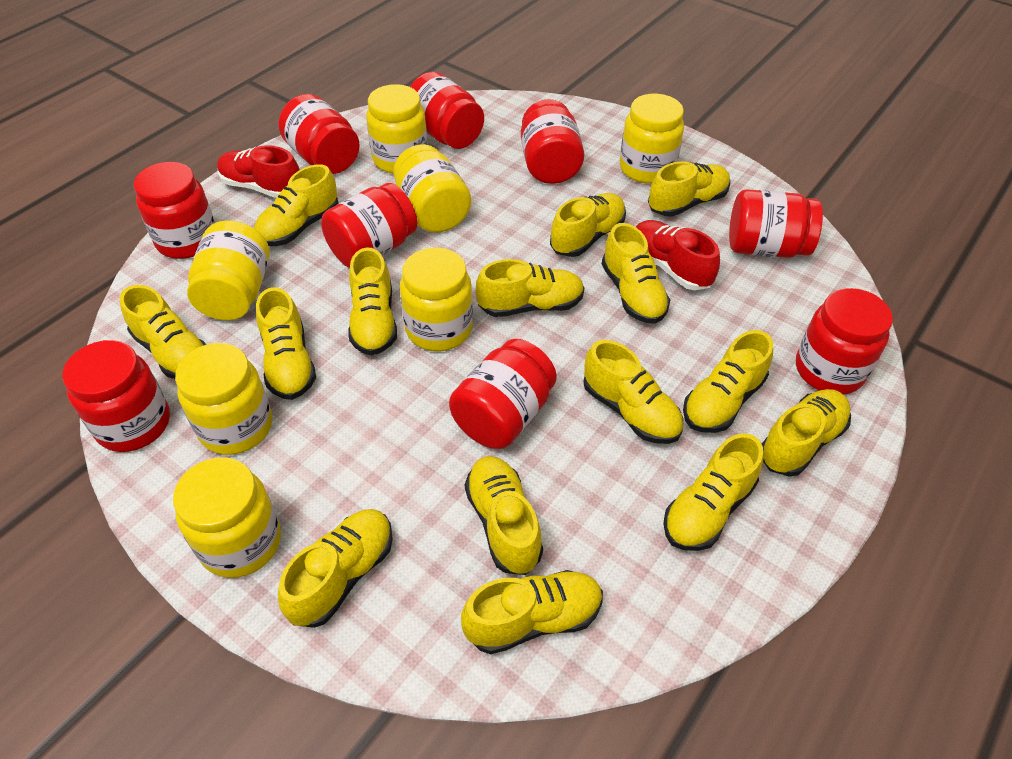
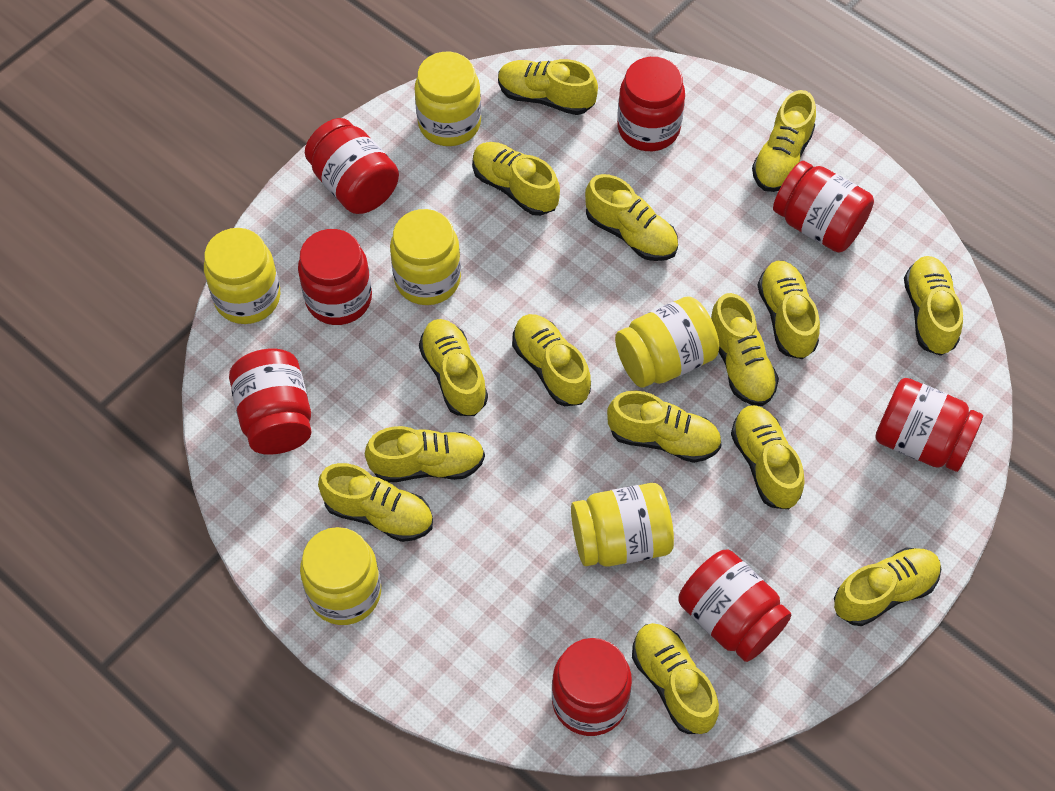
red jar: 9 -> 8
red shoe: 2 -> 0
yellow jar: 7 -> 6

